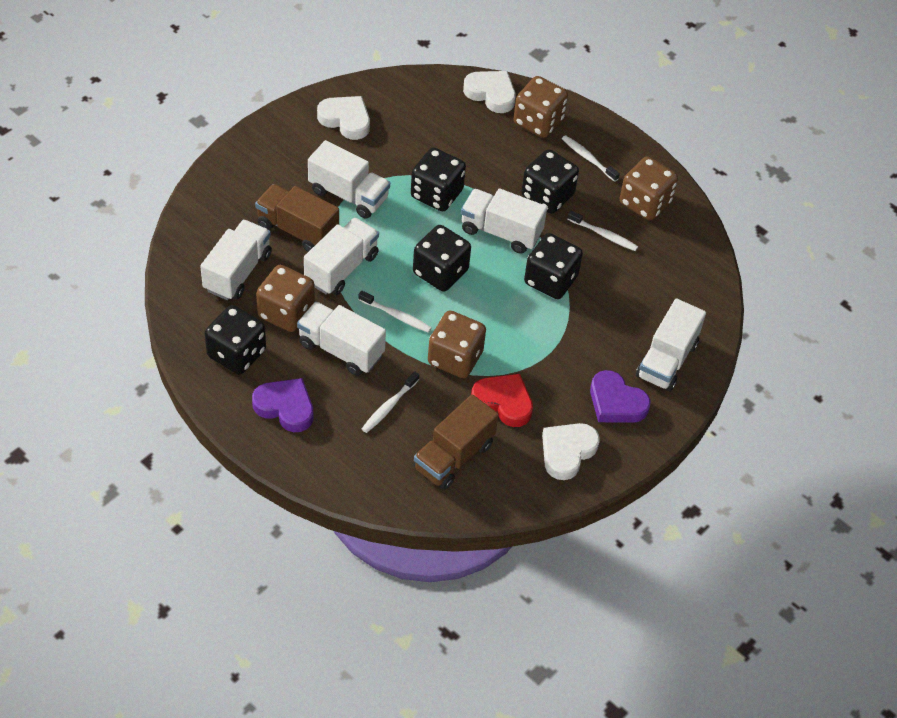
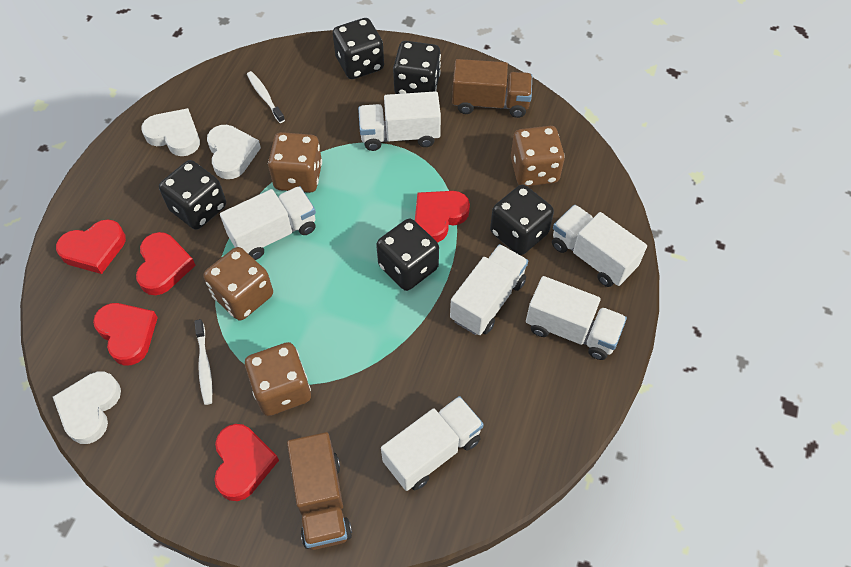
purple heart: 2 -> 0
red heart: 1 -> 5
white toothbrush: 4 -> 2

